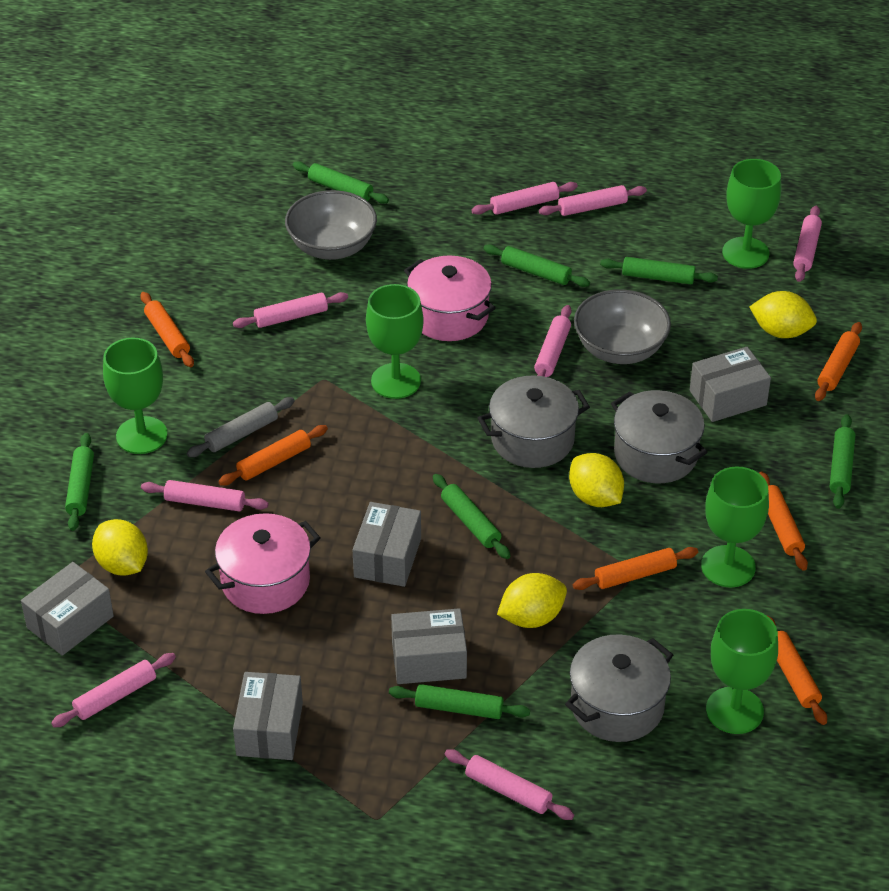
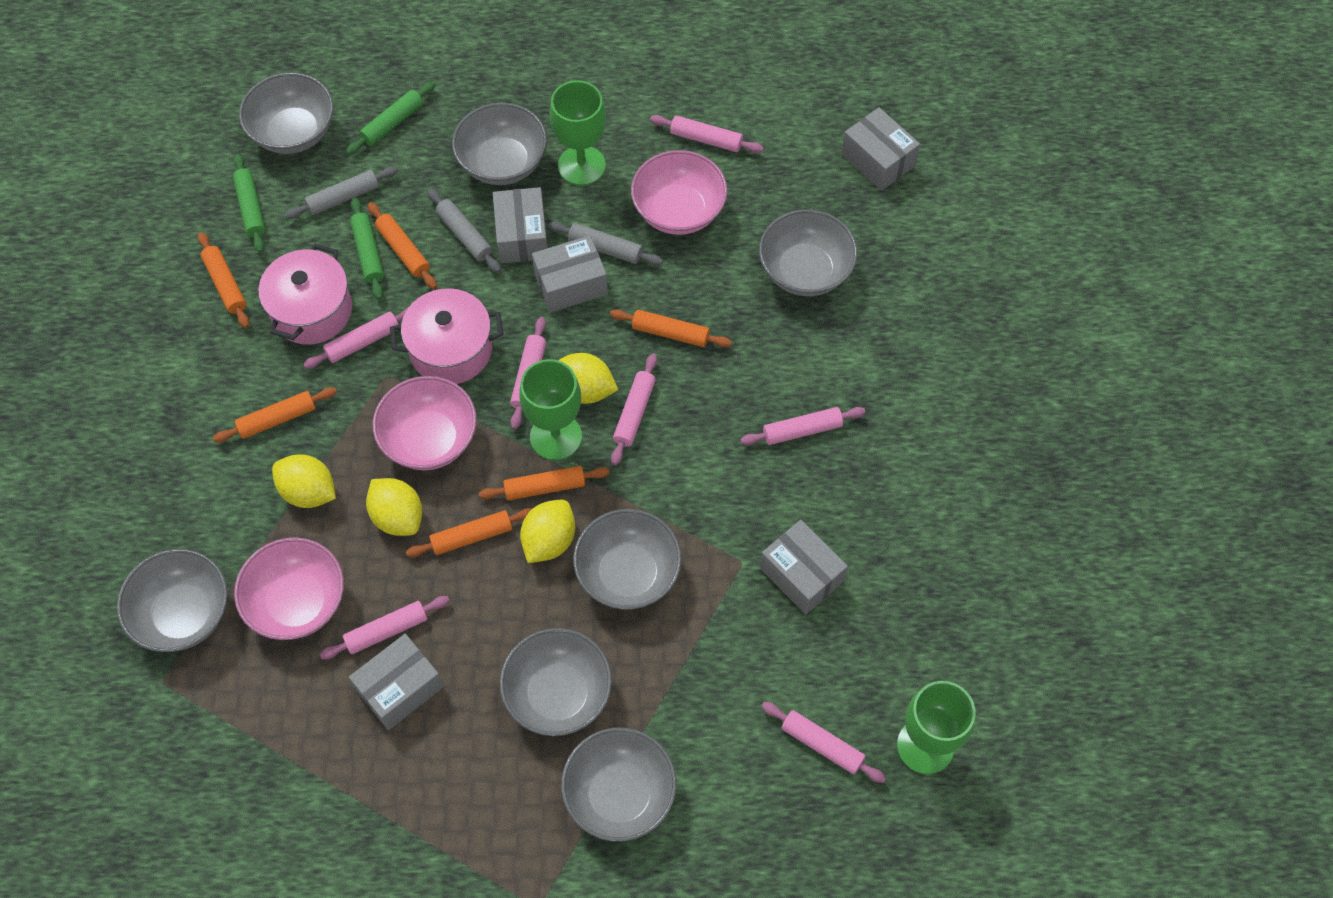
green goblet: 5 -> 3
green rolling pin: 7 -> 3
grey bowl: 2 -> 7
grey pot: 3 -> 0
grey rolling pin: 1 -> 3
pink bowl: 0 -> 3
pink rolling pin: 8 -> 7

